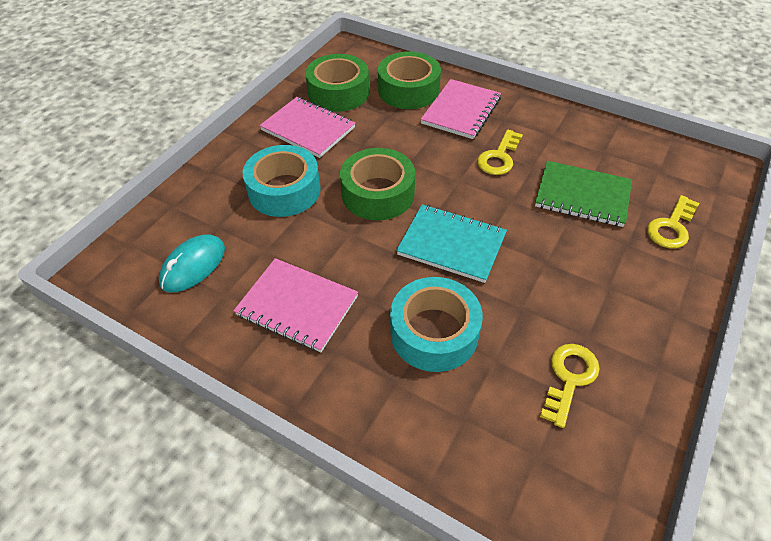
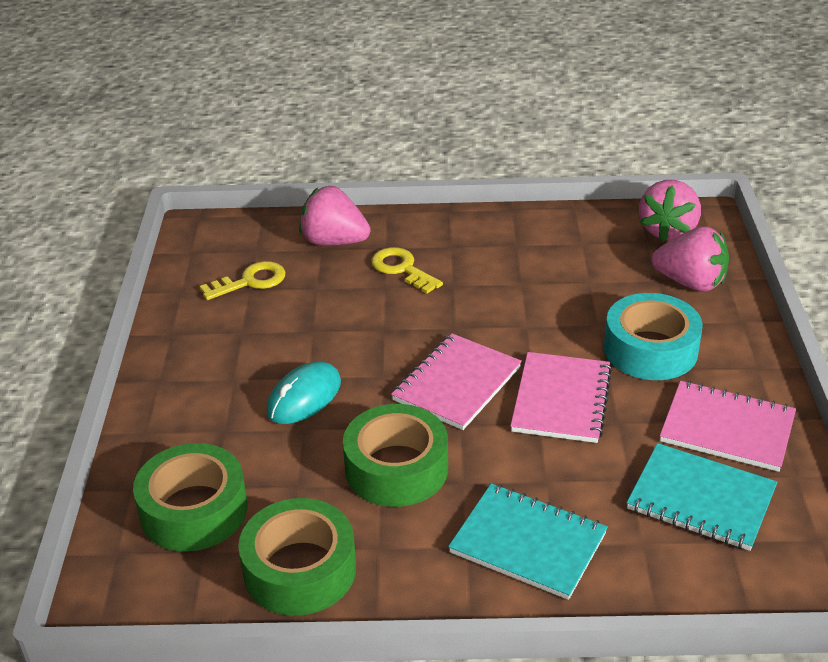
green notebook: 1 -> 0
pink strawberry: 0 -> 3
turquoise notebook: 1 -> 2
turquoise tape: 2 -> 1
yellow key: 3 -> 2

